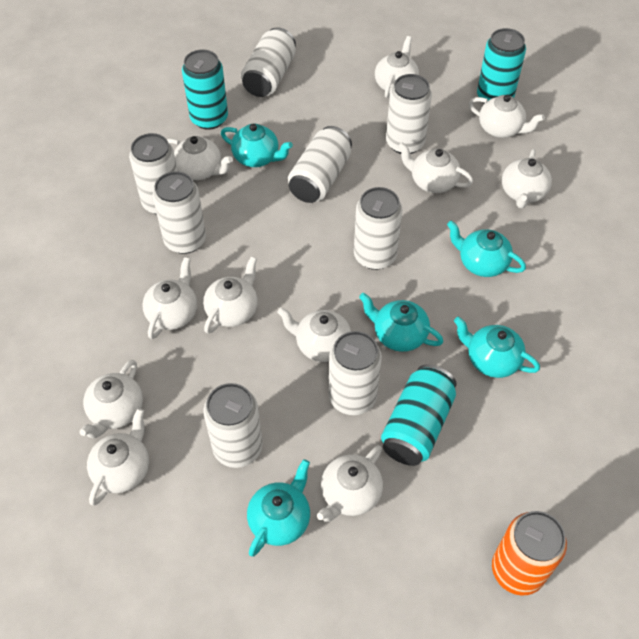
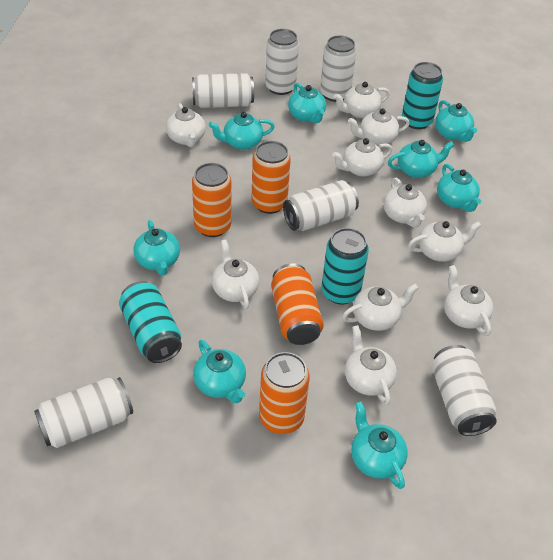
orange can: 1 -> 4
turquoise teapot: 5 -> 8
white can: 8 -> 6
white teapot: 11 -> 10

